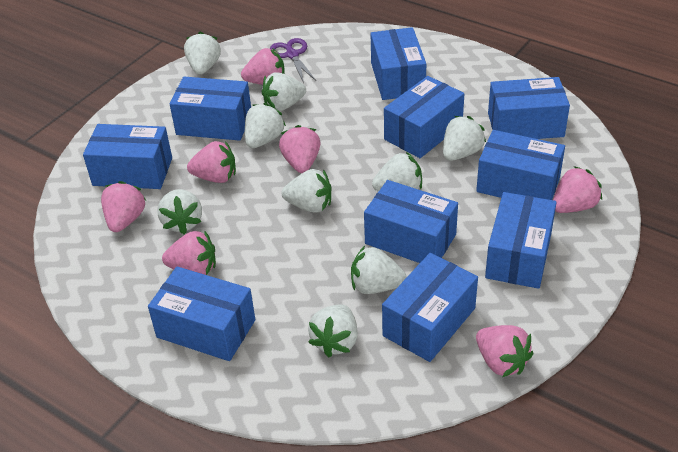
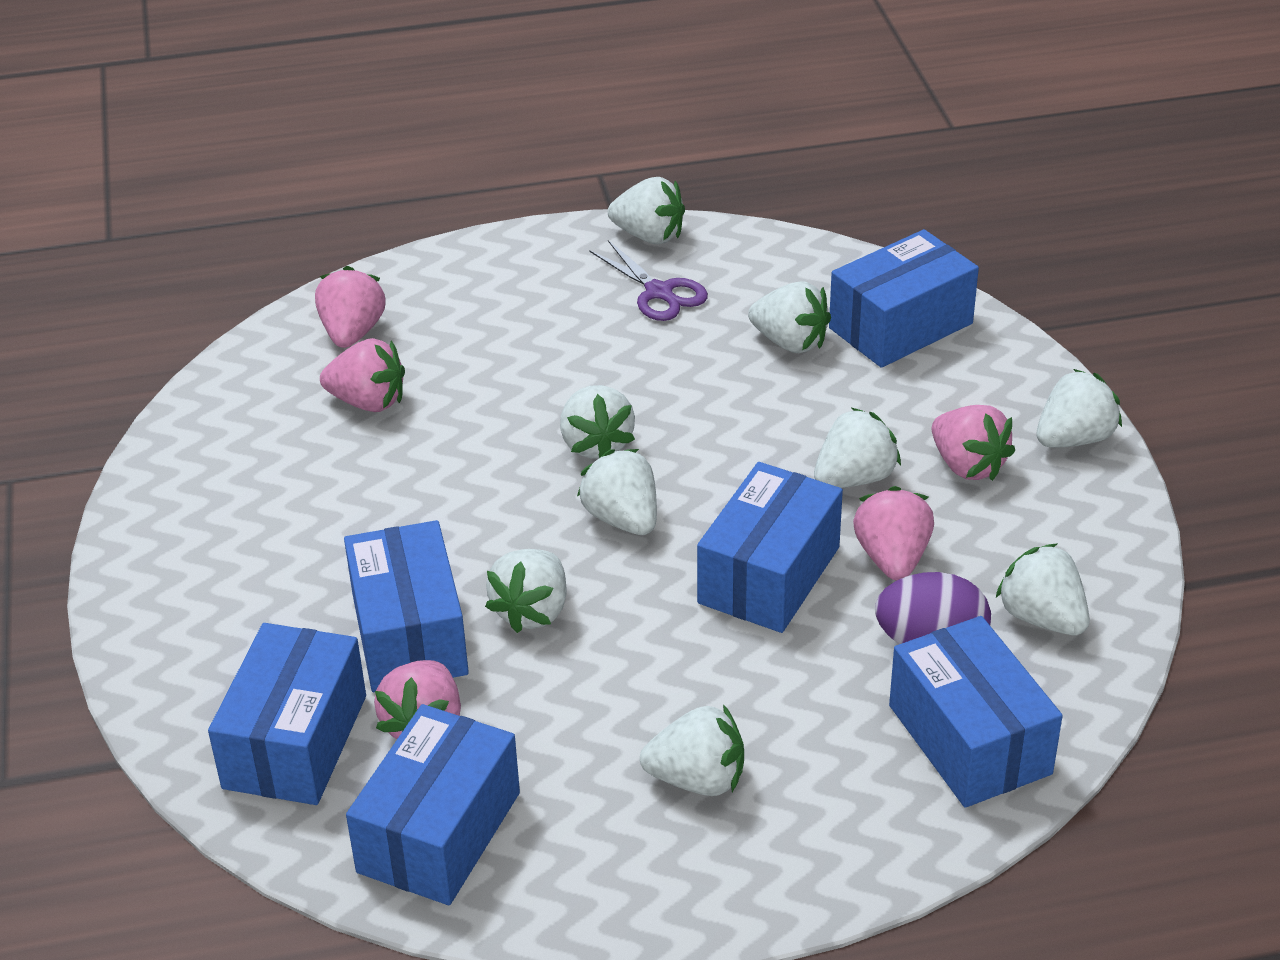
blue box: 10 -> 6
pink strawberry: 7 -> 5
purple egg: 0 -> 1

